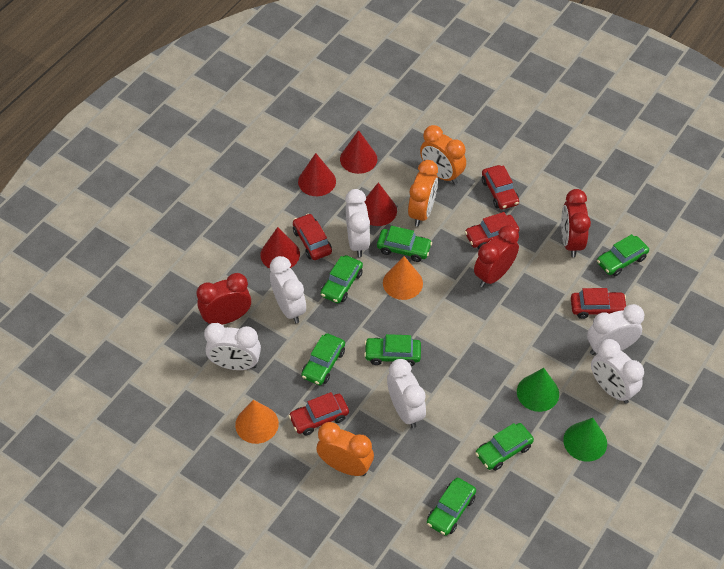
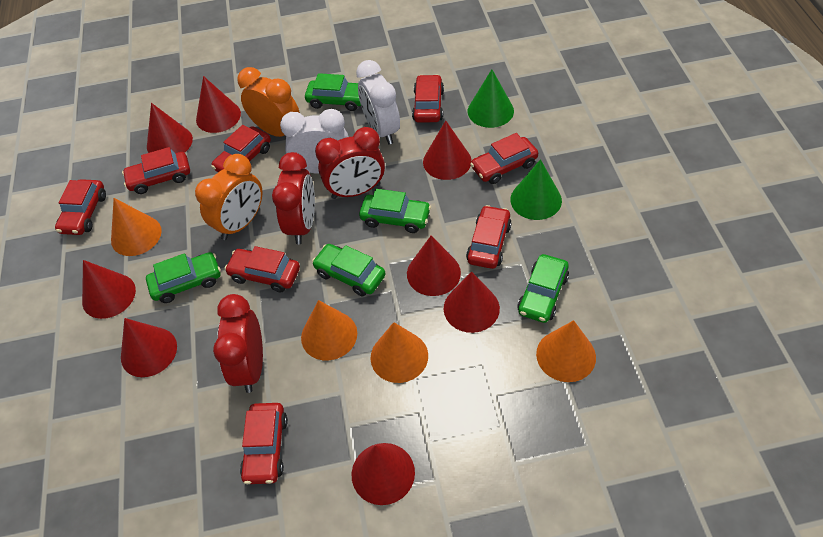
green car: 7 -> 5
orange clock: 3 -> 2
orange cone: 2 -> 4
red car: 5 -> 8
red cone: 4 -> 8
white clock: 6 -> 2

